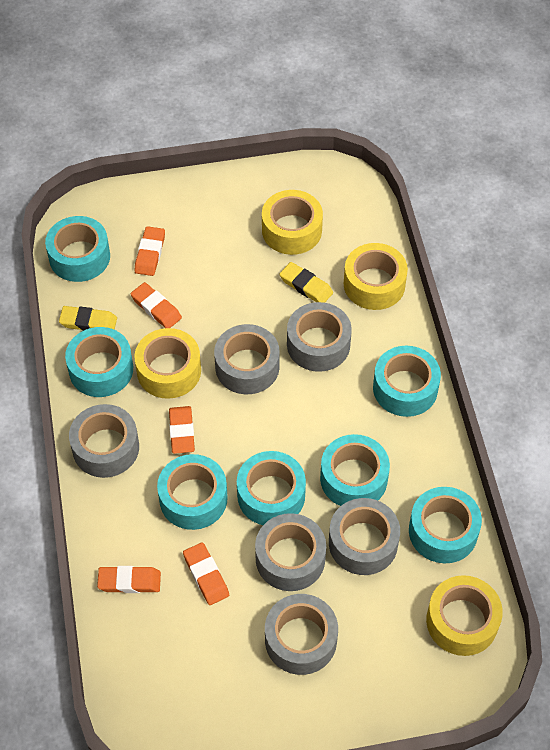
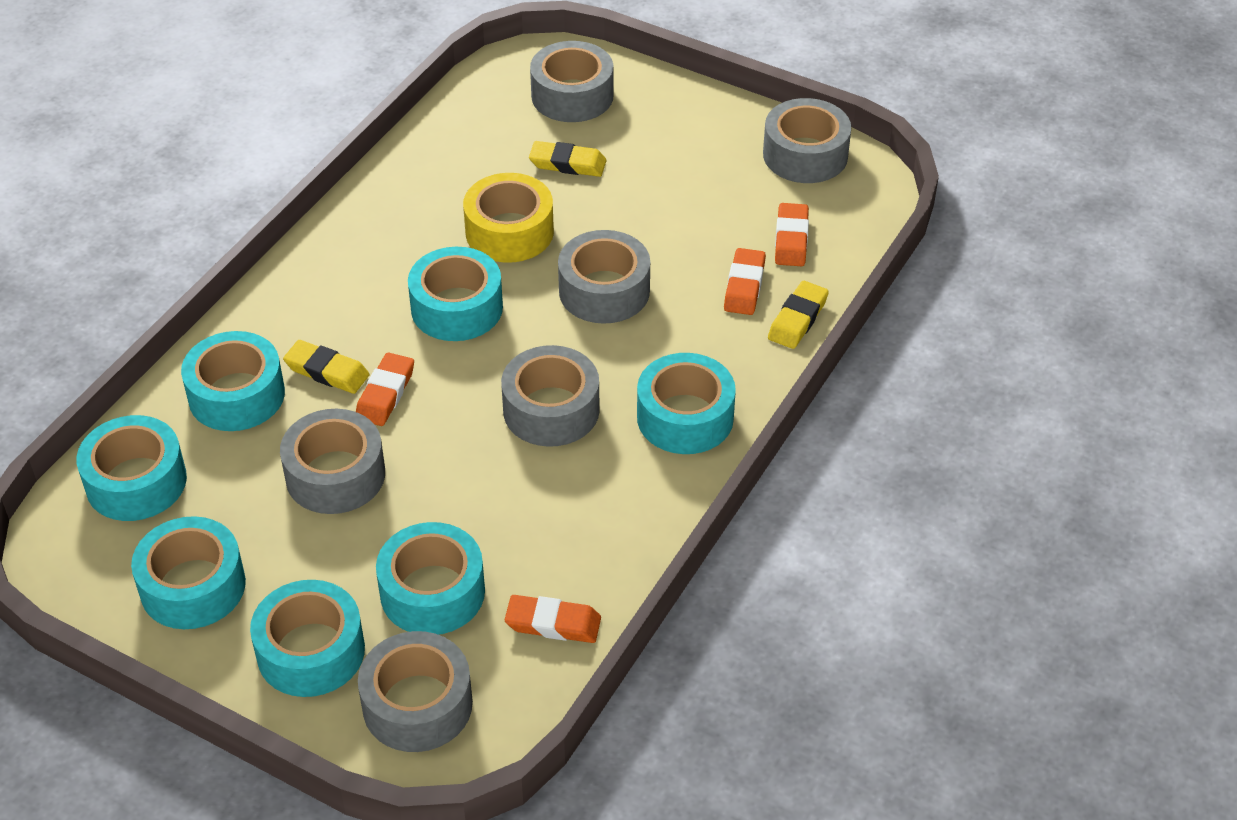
orange eraser: 5 -> 4
yellow eraser: 2 -> 3
yellow tape: 4 -> 1

